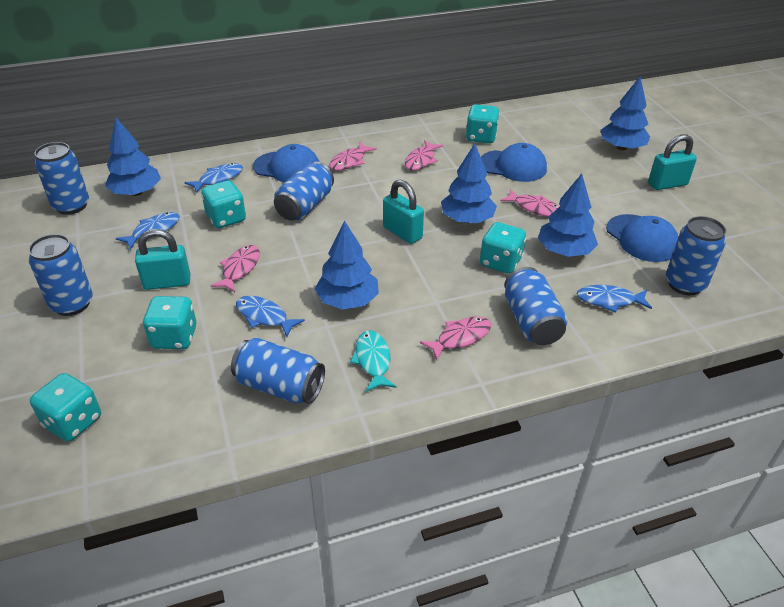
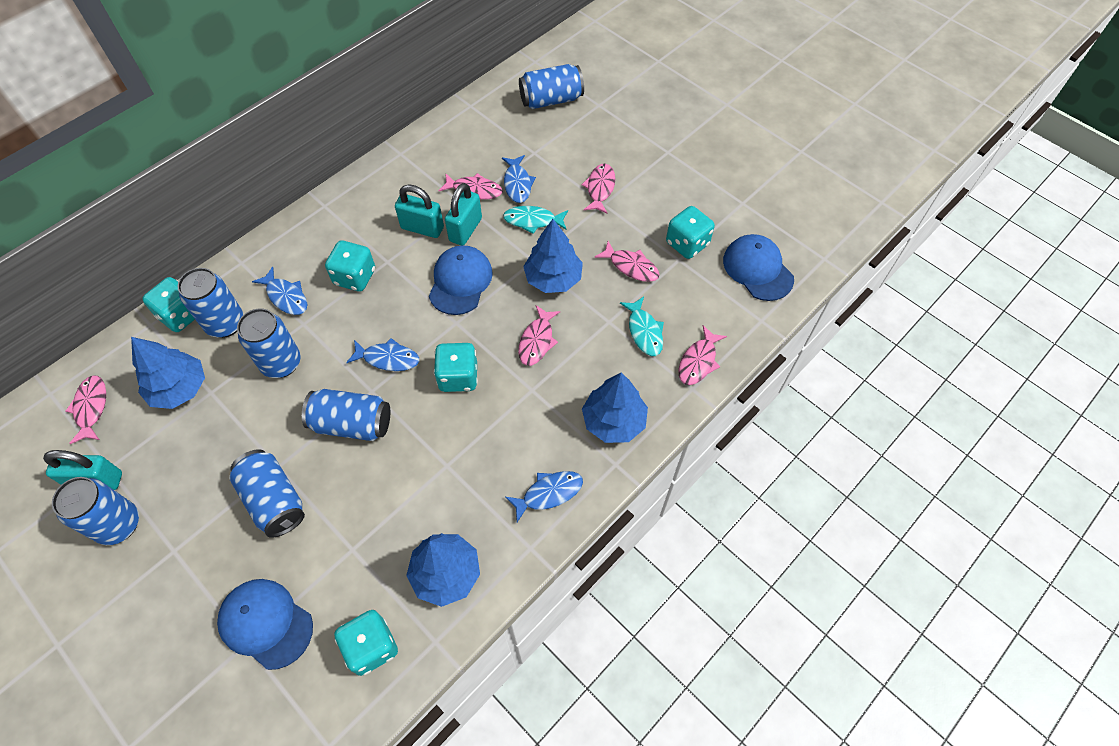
blue tree: 5 -> 4
pink fish: 5 -> 6
turquoise fish: 1 -> 2

